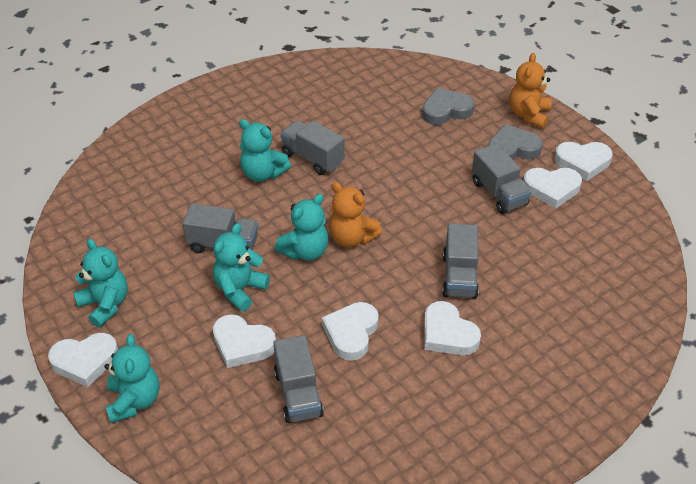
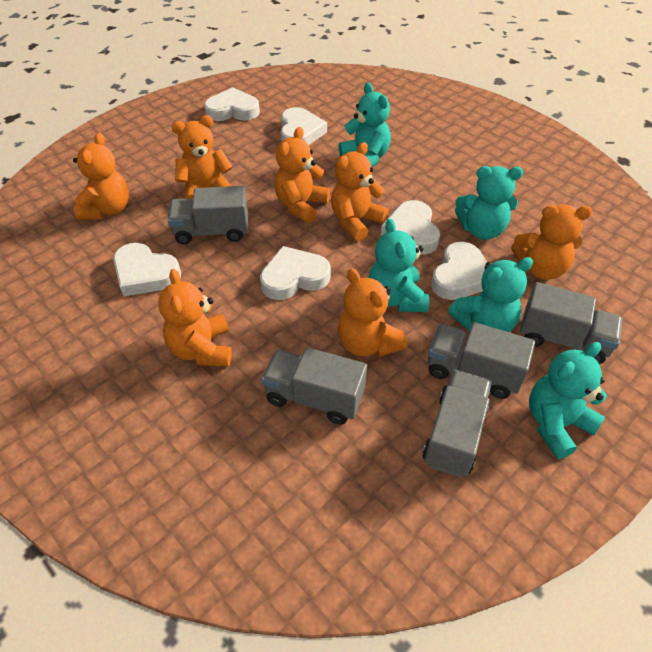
grey heart: 2 -> 0
orange teddy bear: 2 -> 7

